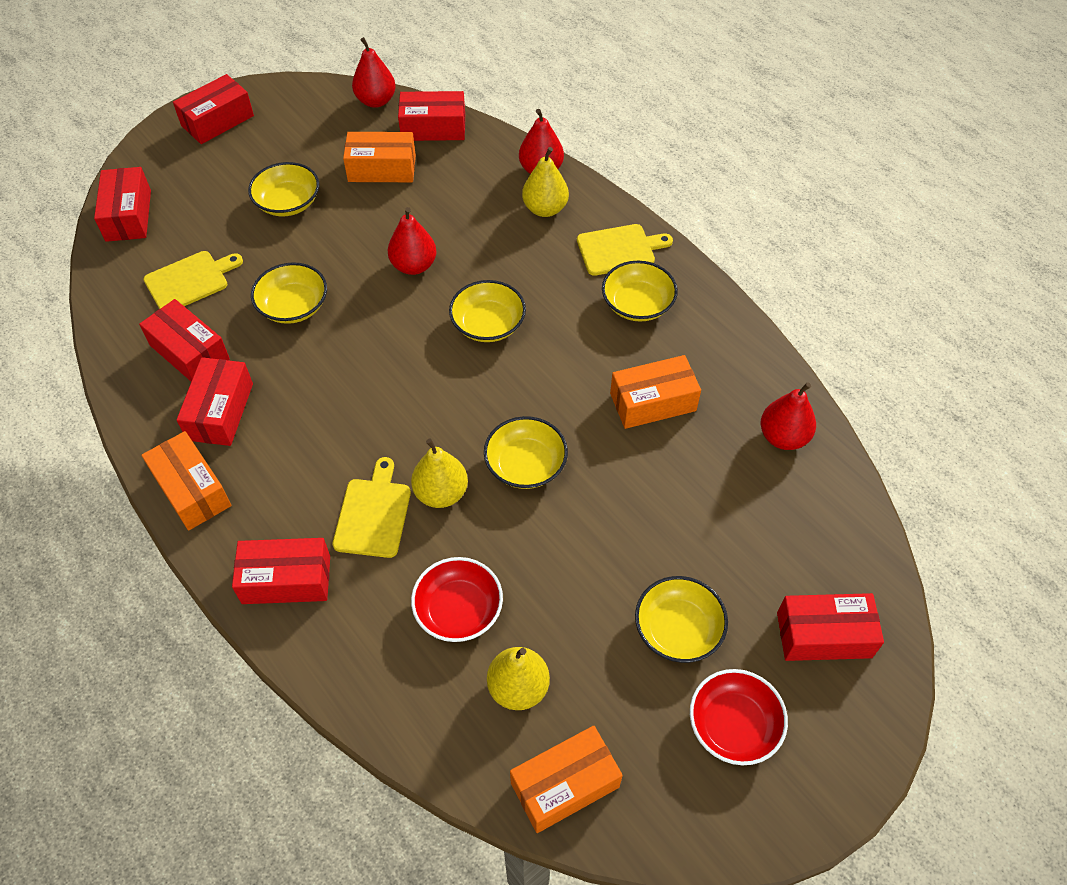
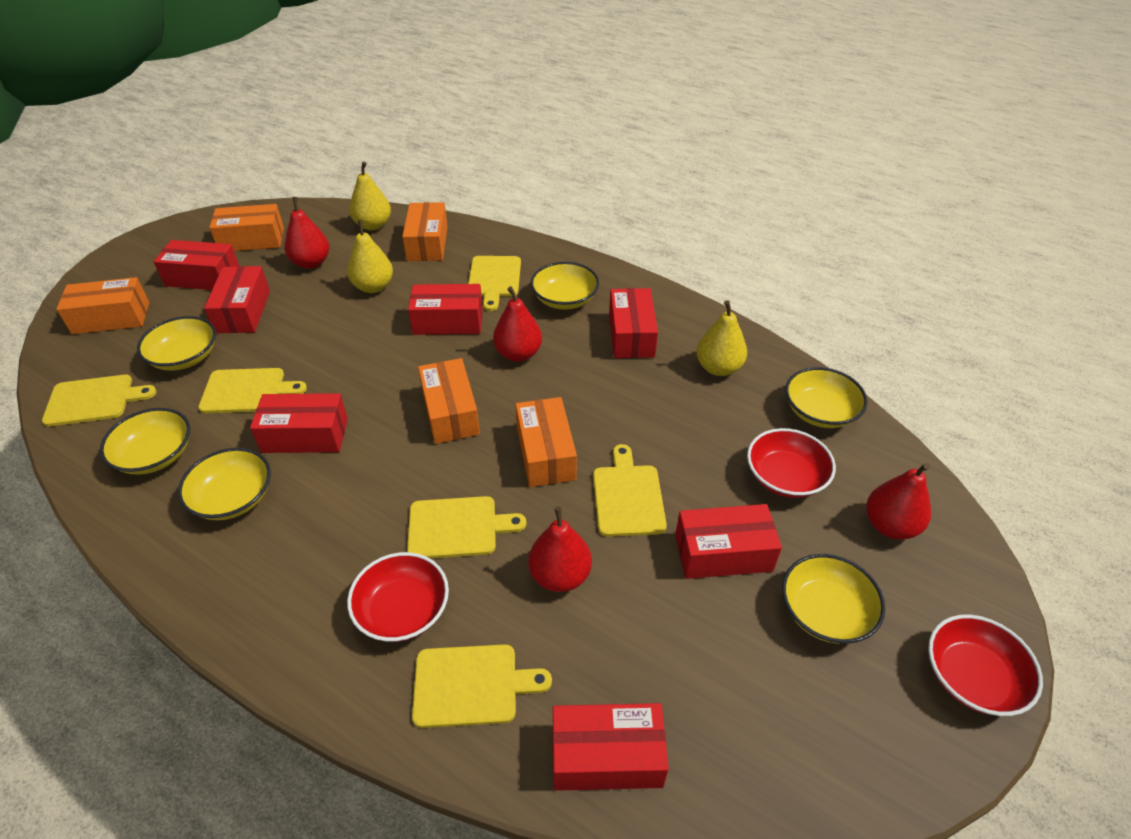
orange box: 4 -> 5
red bowl: 2 -> 3
yellow cutting board: 3 -> 6

